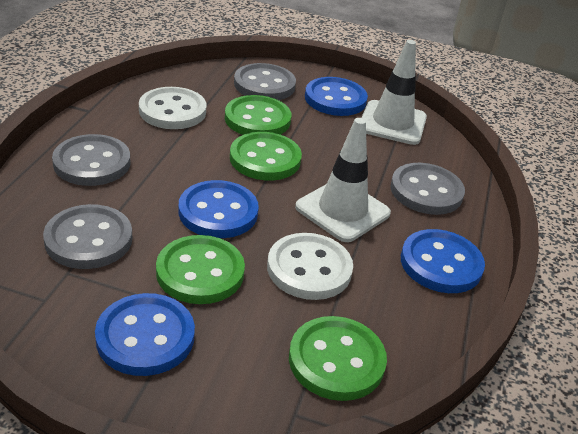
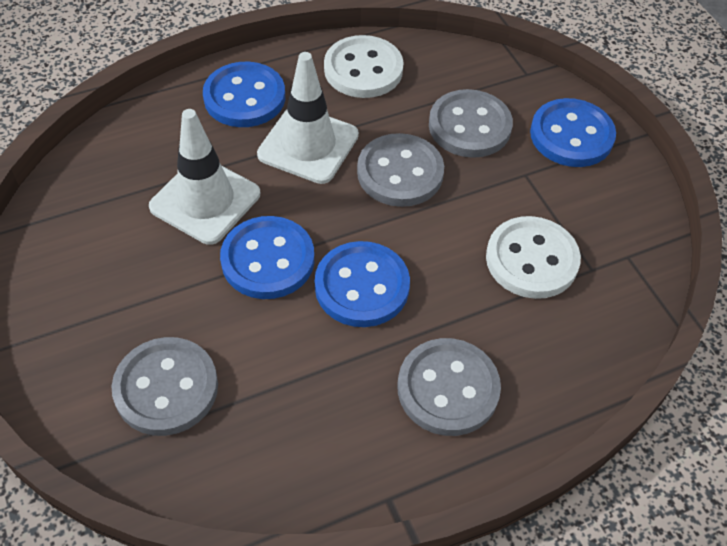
green button: 4 -> 0

